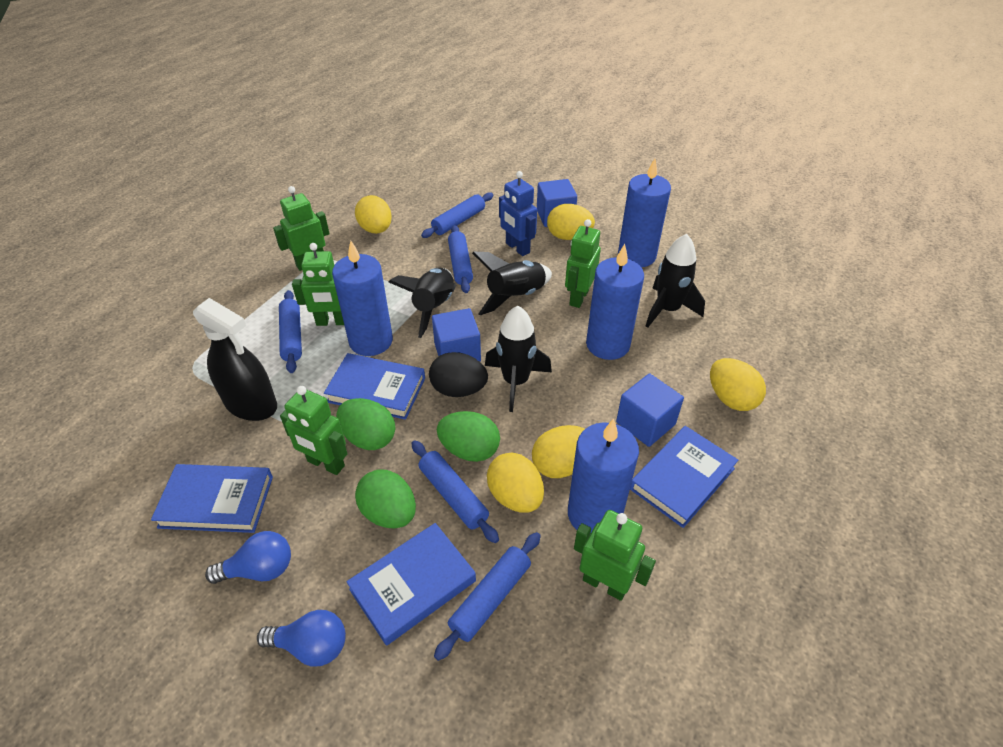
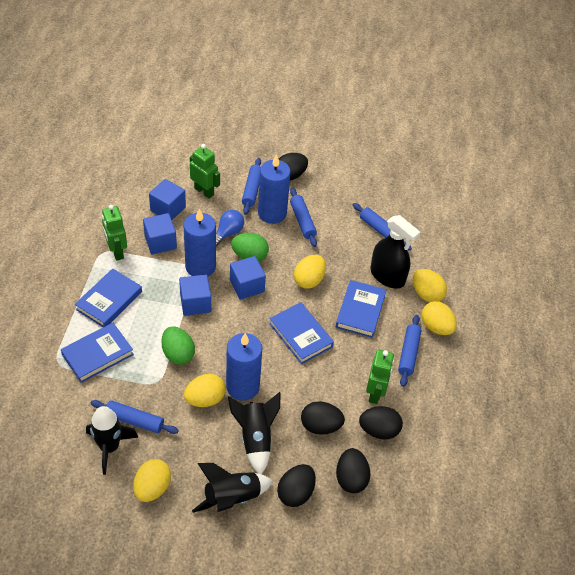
black egg: 1 -> 5
black rocket: 4 -> 3
blue candle: 4 -> 3
blue cube: 3 -> 4
blue light bulb: 2 -> 1
blue robot: 1 -> 0
green egg: 3 -> 2
green robot: 5 -> 3

